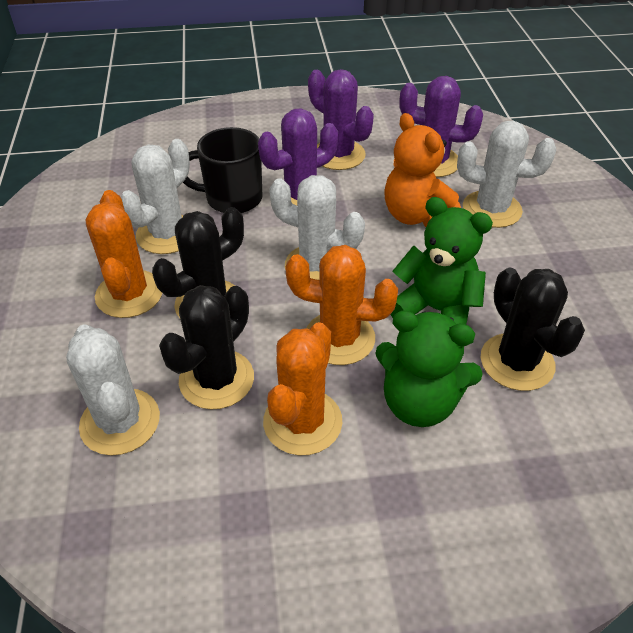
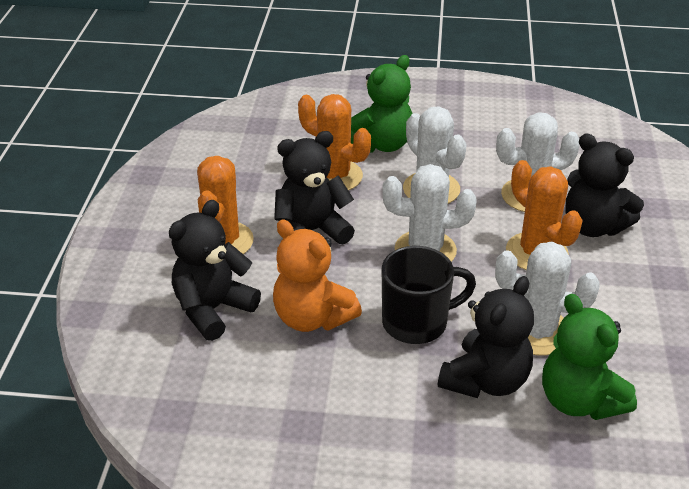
black cactus: 3 -> 0
black teddy bear: 0 -> 4
purple cactus: 3 -> 0

